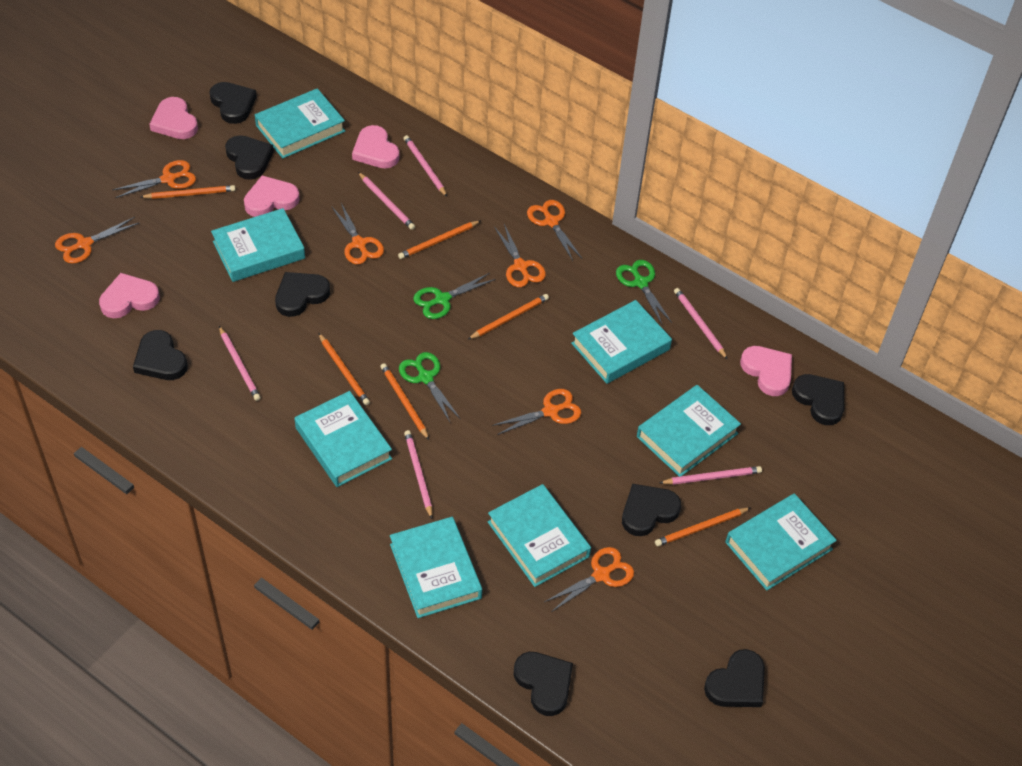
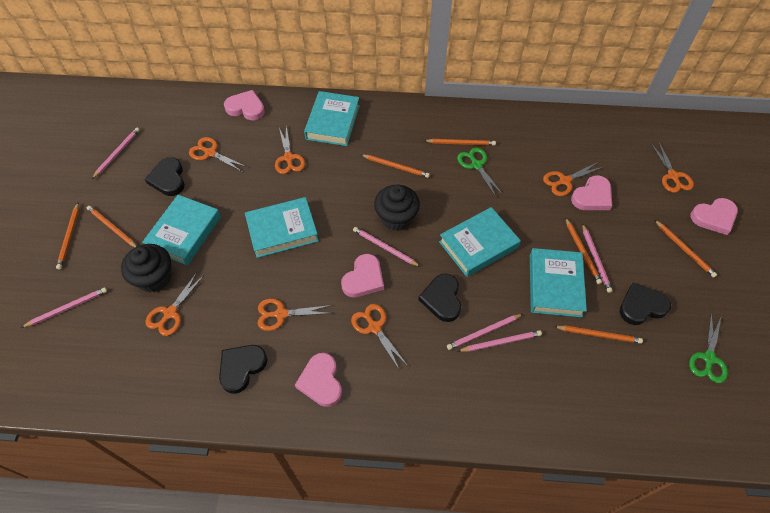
black cupcake: 0 -> 2
black heart: 8 -> 4
green scissors: 3 -> 2
orange pencil: 6 -> 7
turquoise book: 8 -> 5

